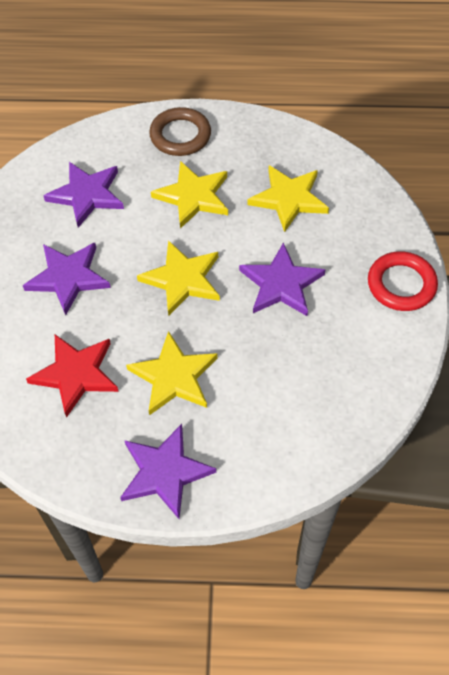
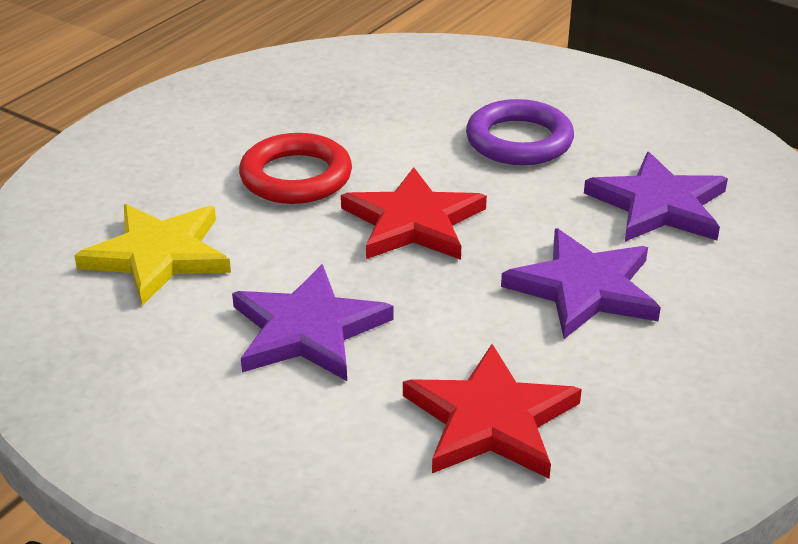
brown ring: 1 -> 0
purple ring: 0 -> 1
purple star: 4 -> 3
red star: 1 -> 2
yellow star: 4 -> 1

